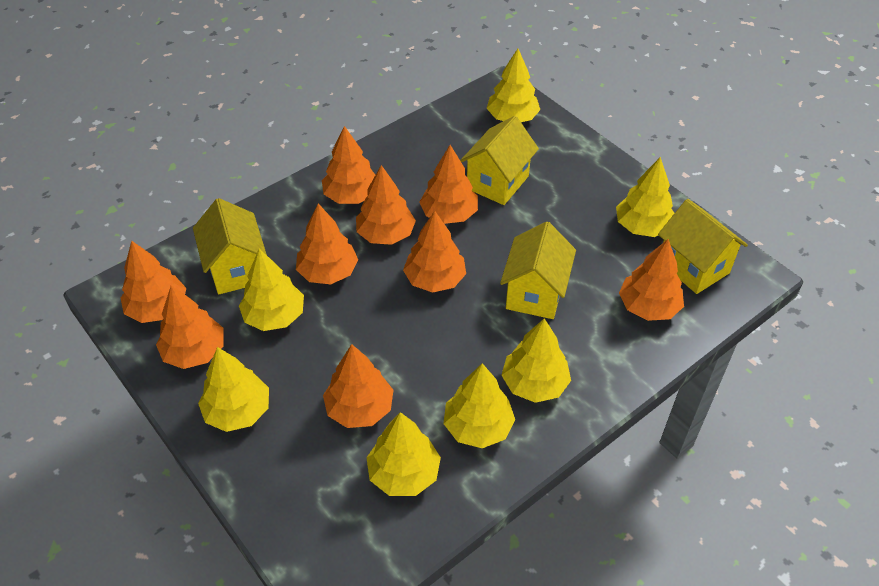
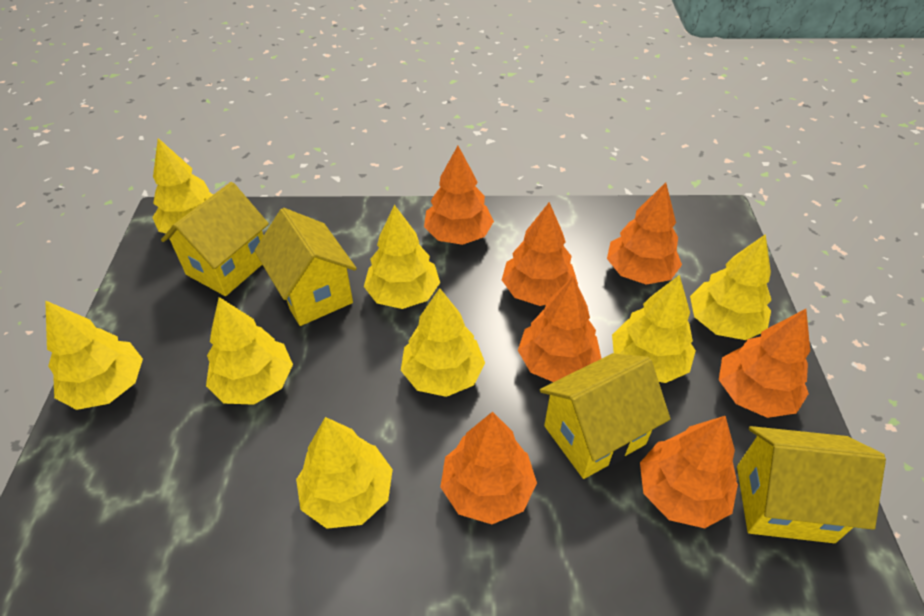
orange tree: 9 -> 7
yellow tree: 7 -> 8

